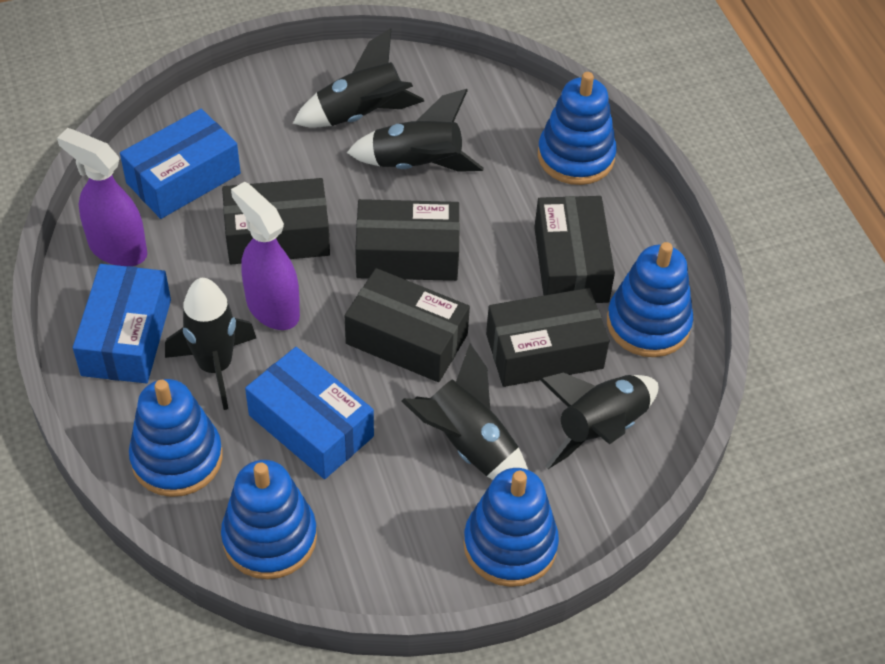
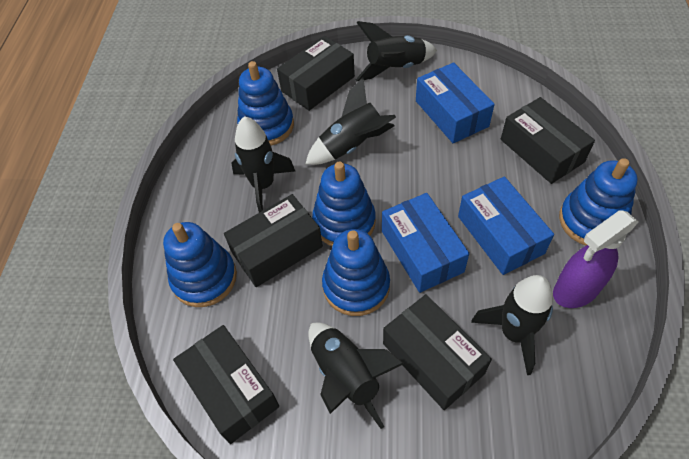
purple spray bottle: 2 -> 1

